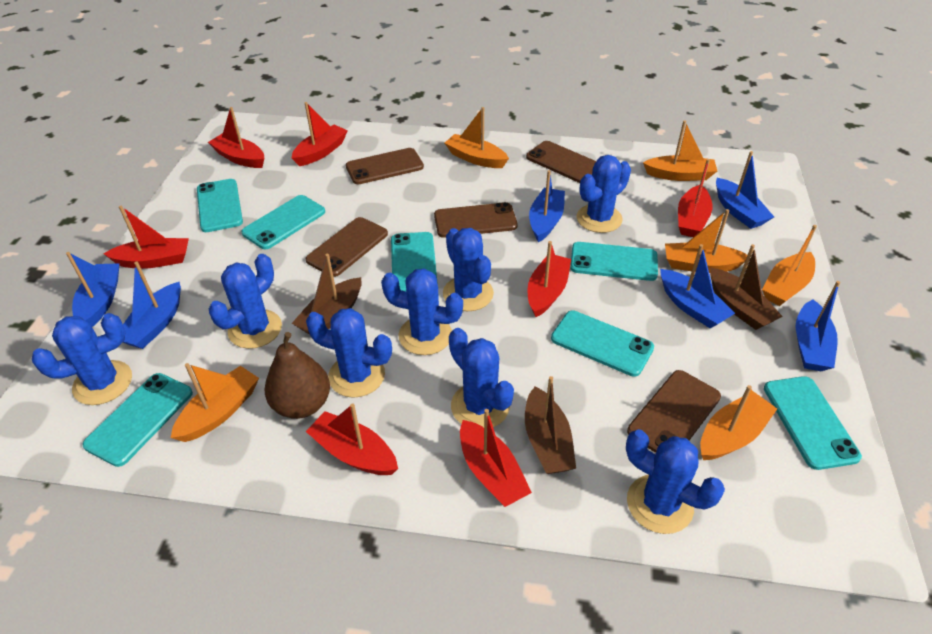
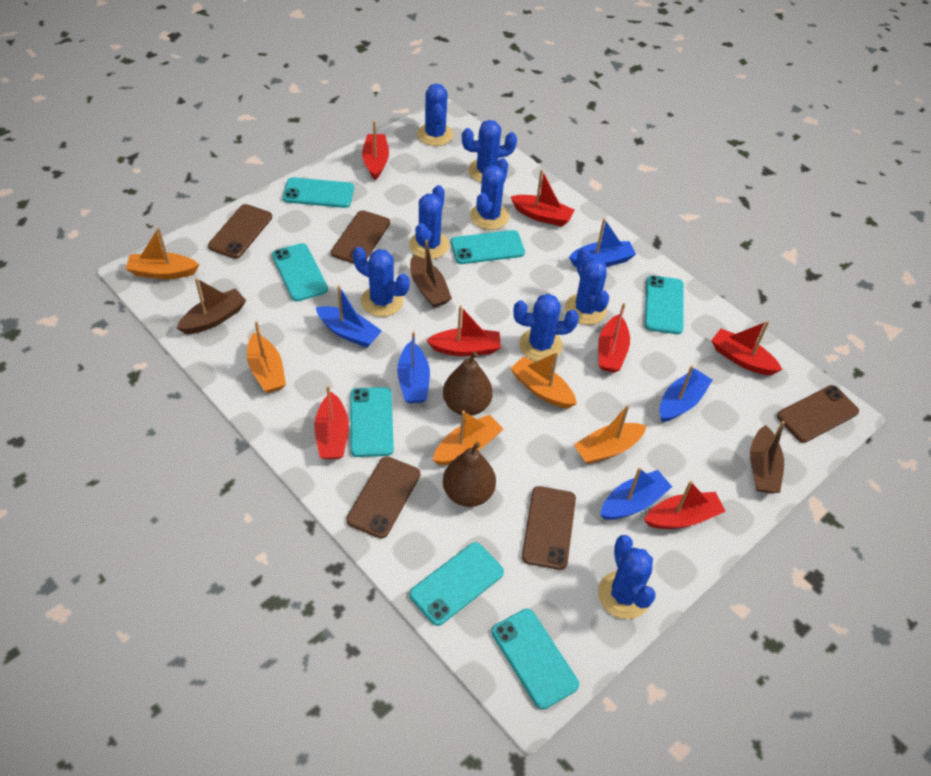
blue boat: 6 -> 5
brown pear: 1 -> 2
orange boat: 6 -> 5

